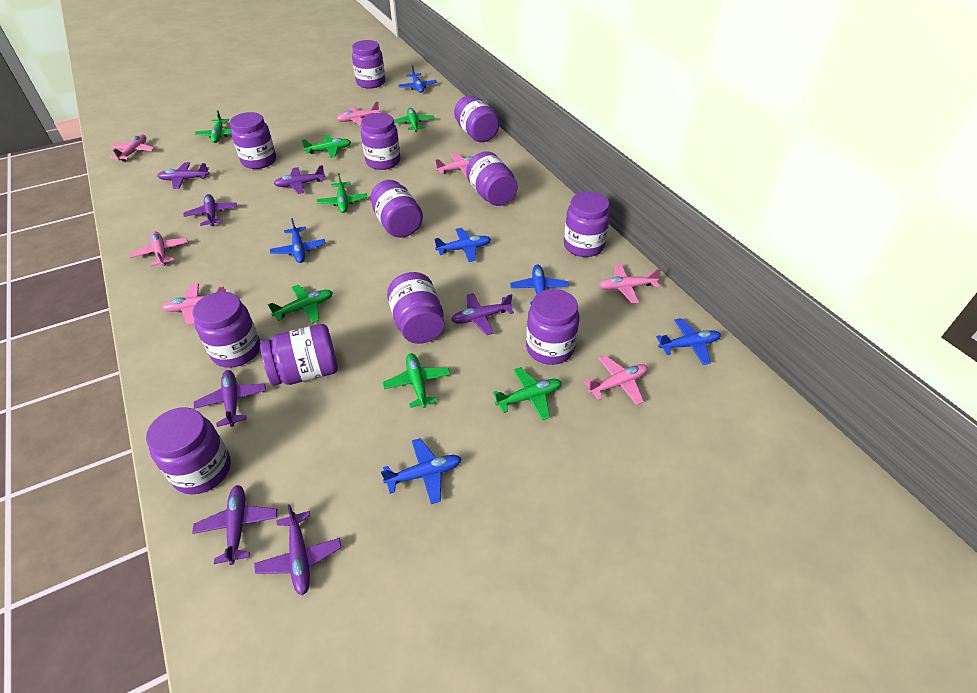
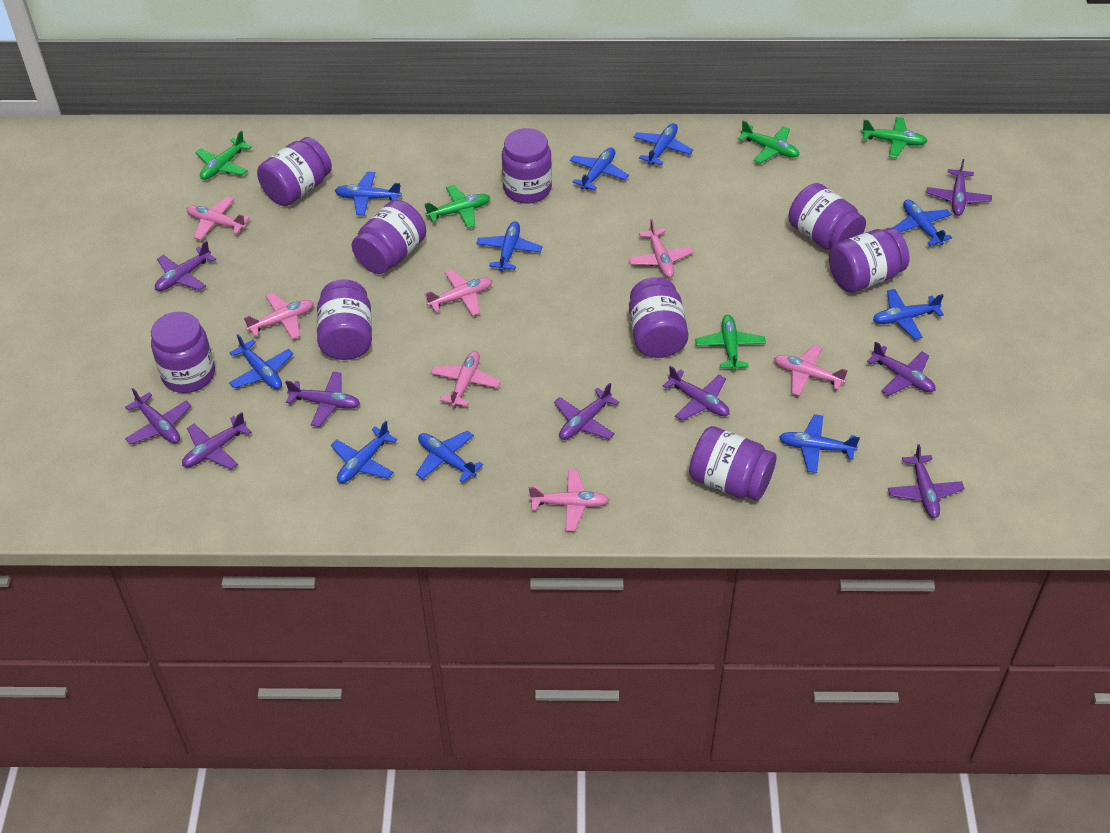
blue plane: 6 -> 10
green plane: 7 -> 5
purple jar: 12 -> 9
purple plane: 7 -> 9

